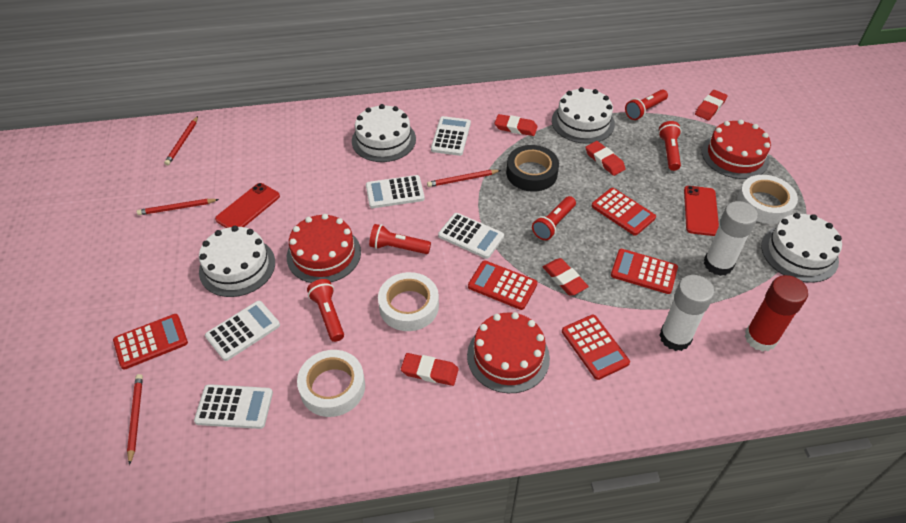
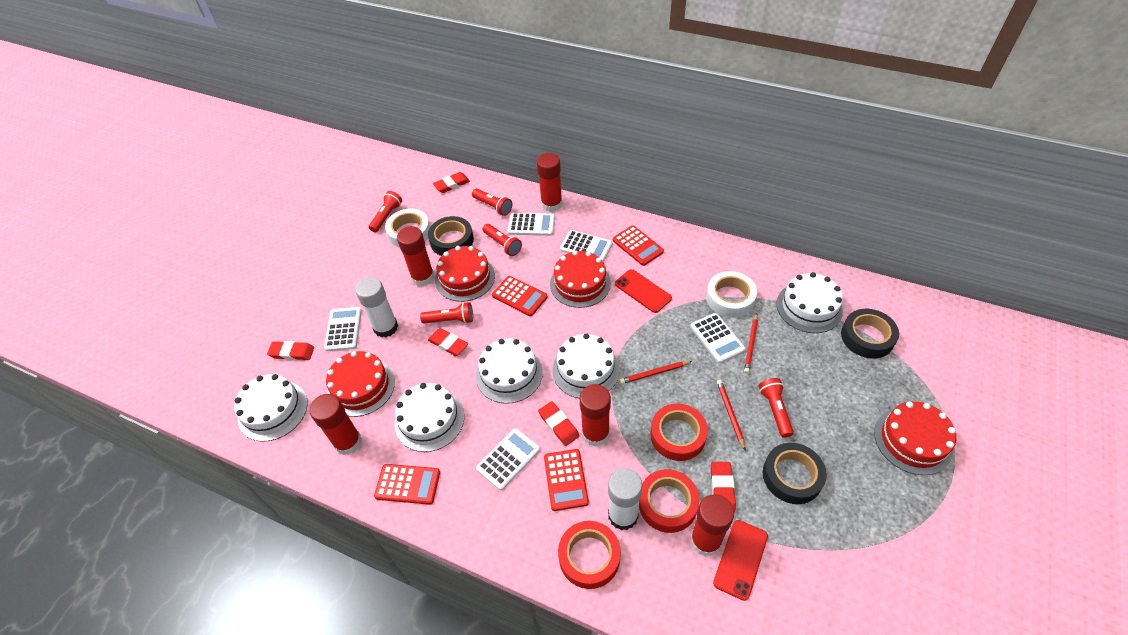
black tape: 1 -> 3
red cake: 3 -> 4
red calculator: 5 -> 4
red glue stick: 1 -> 5
red pencil: 4 -> 3
red tape: 0 -> 3
white cake: 4 -> 5
white tape: 3 -> 2

